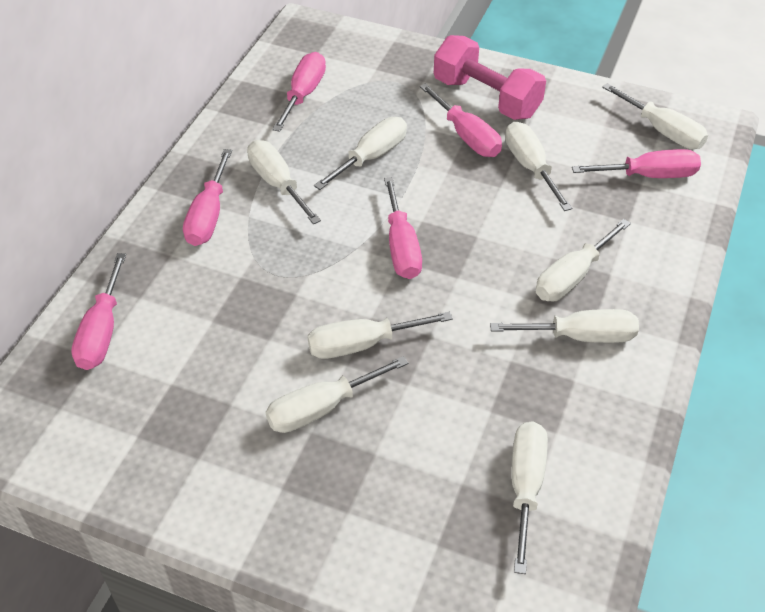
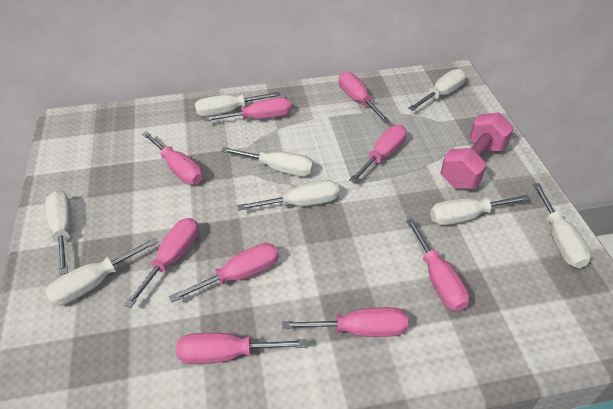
pink screwdriver: 6 -> 9
white screwdriver: 9 -> 8

